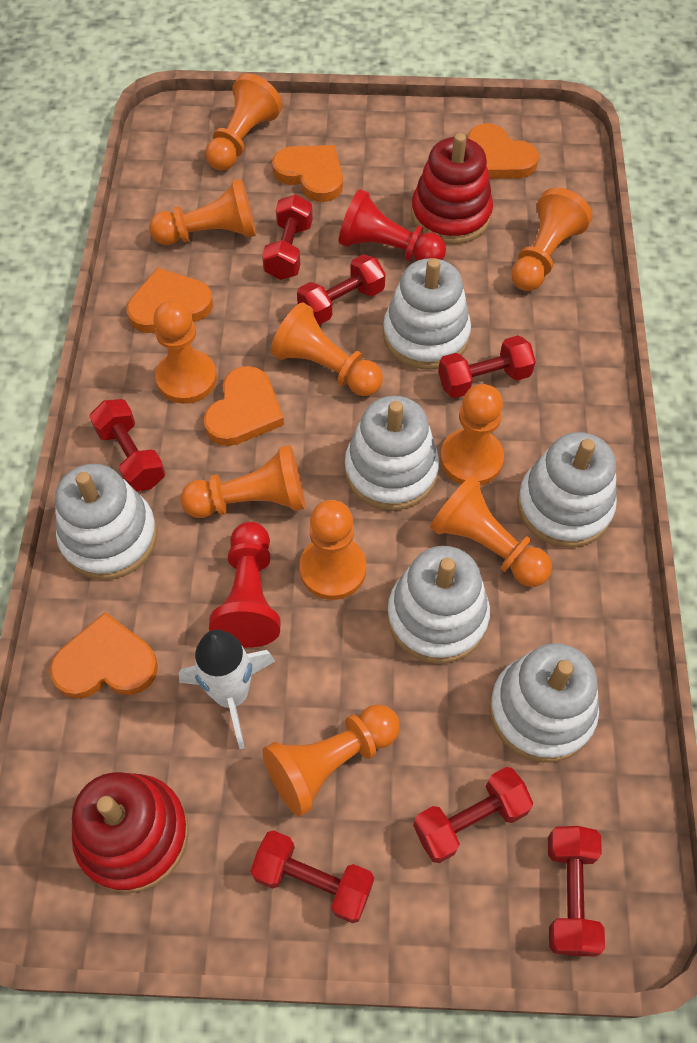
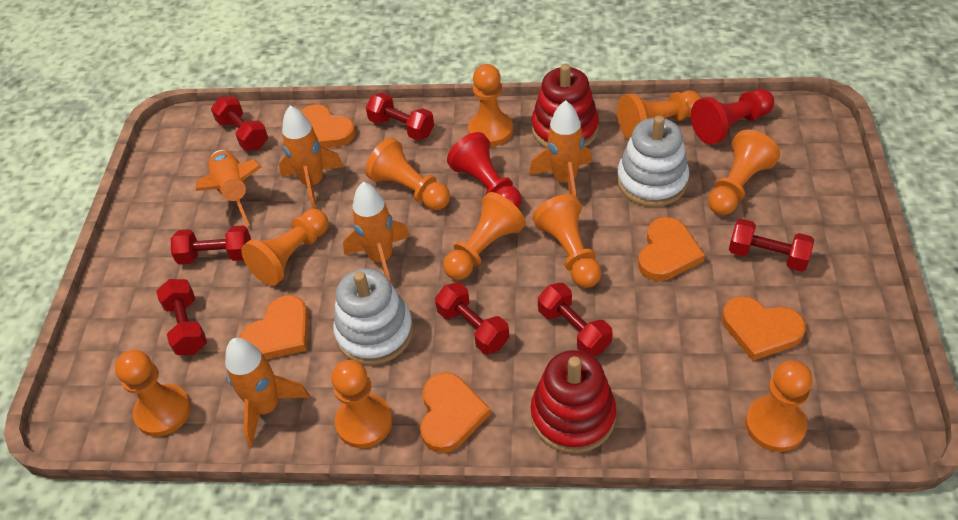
orange rocket: 0 -> 5
white rocket: 1 -> 0
white stacking toy: 6 -> 2

